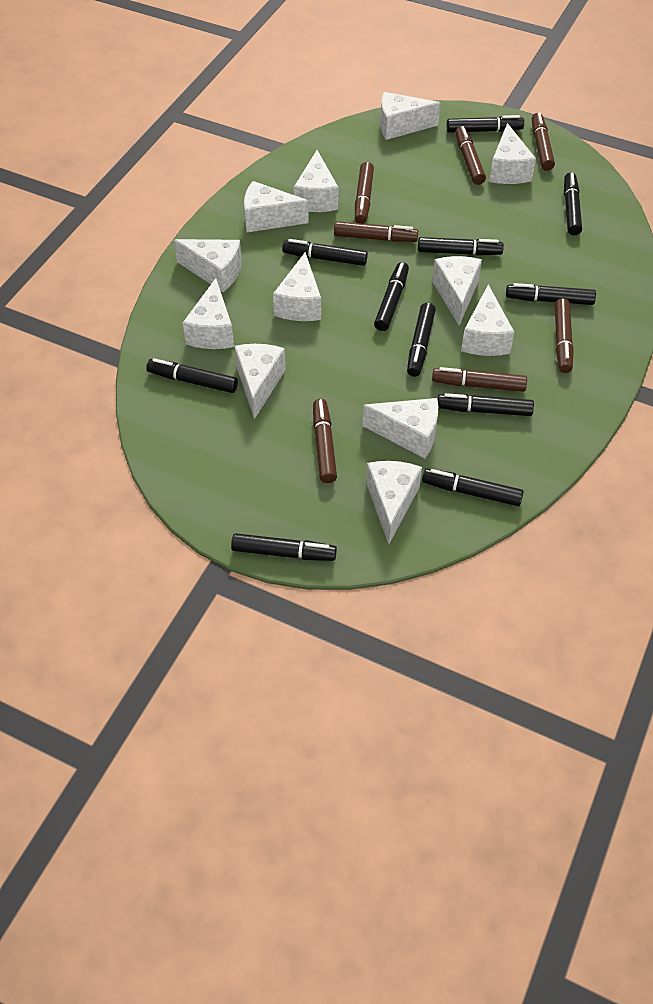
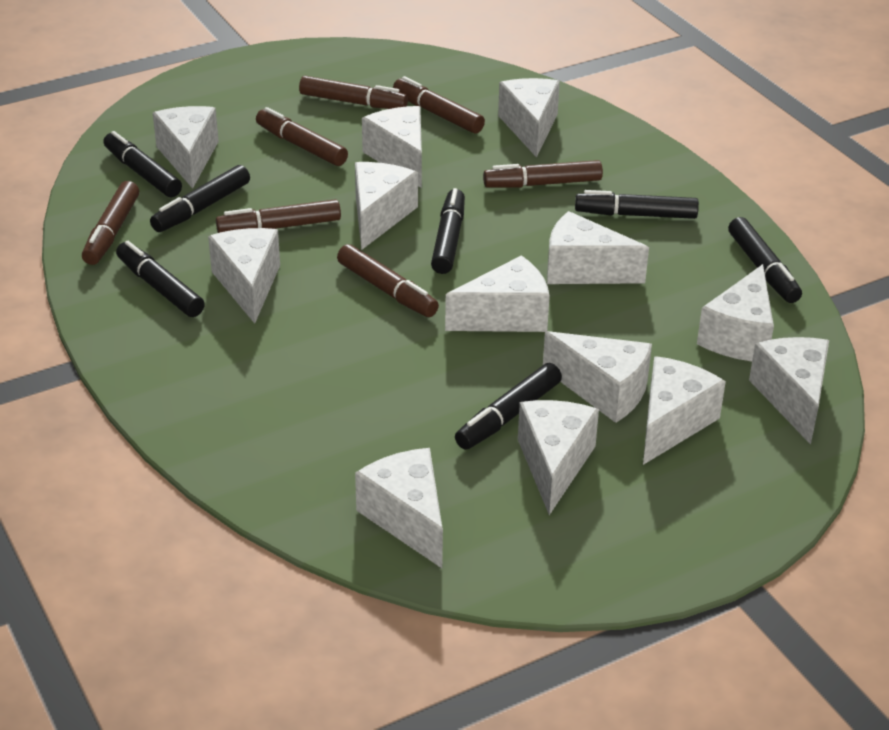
black marker: 11 -> 7
white cheese: 12 -> 13

